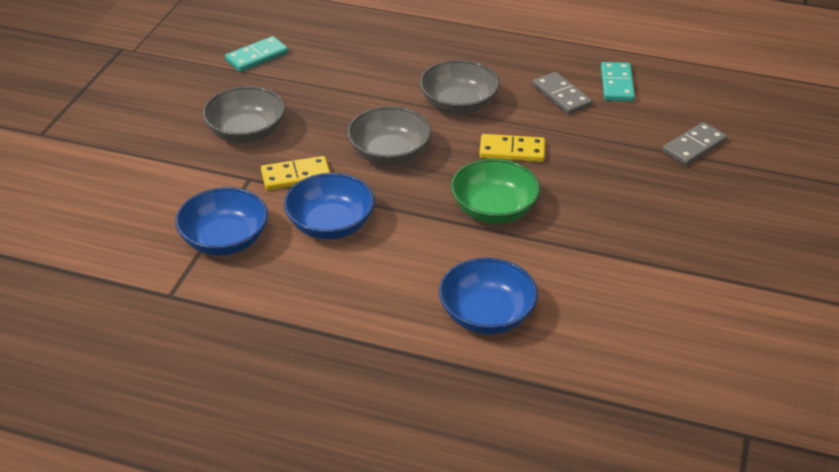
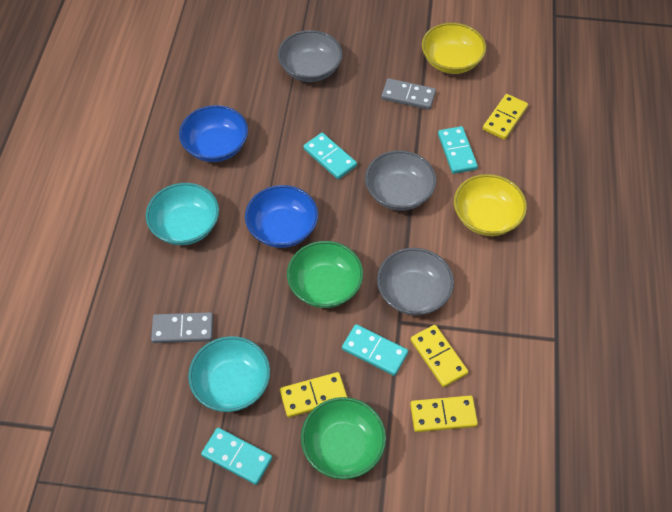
blue bowl: 3 -> 2
green bowl: 1 -> 2
turquoise bowl: 0 -> 2
turquoise domino: 2 -> 4
yellow bowl: 0 -> 2
yellow domino: 2 -> 4

